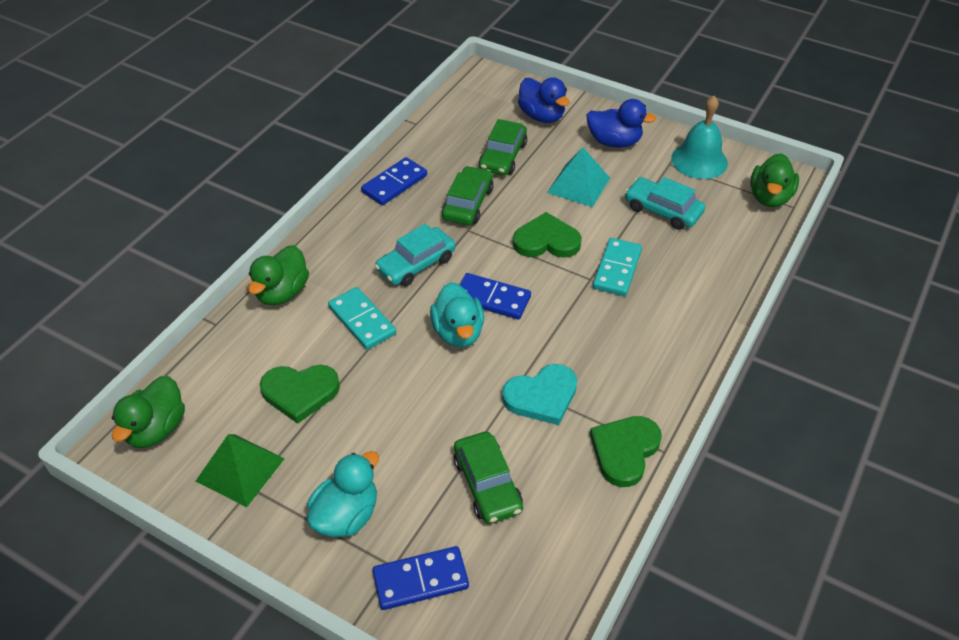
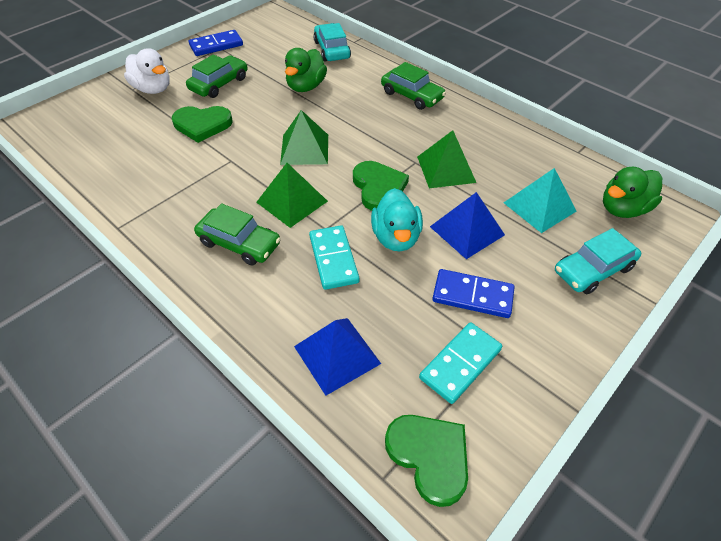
blue domino: 3 -> 2
blue duck: 2 -> 0
blue pyramid: 0 -> 2
green duck: 3 -> 2
green pyramid: 1 -> 3
turquoise bell: 1 -> 0
turquoise duck: 2 -> 1
turquoise heart: 1 -> 0
white duck: 0 -> 1

